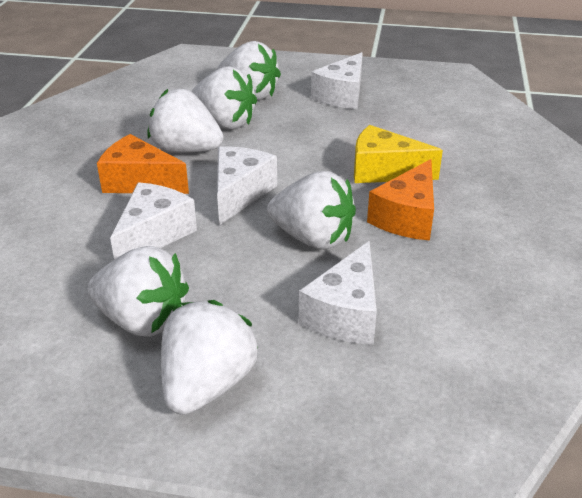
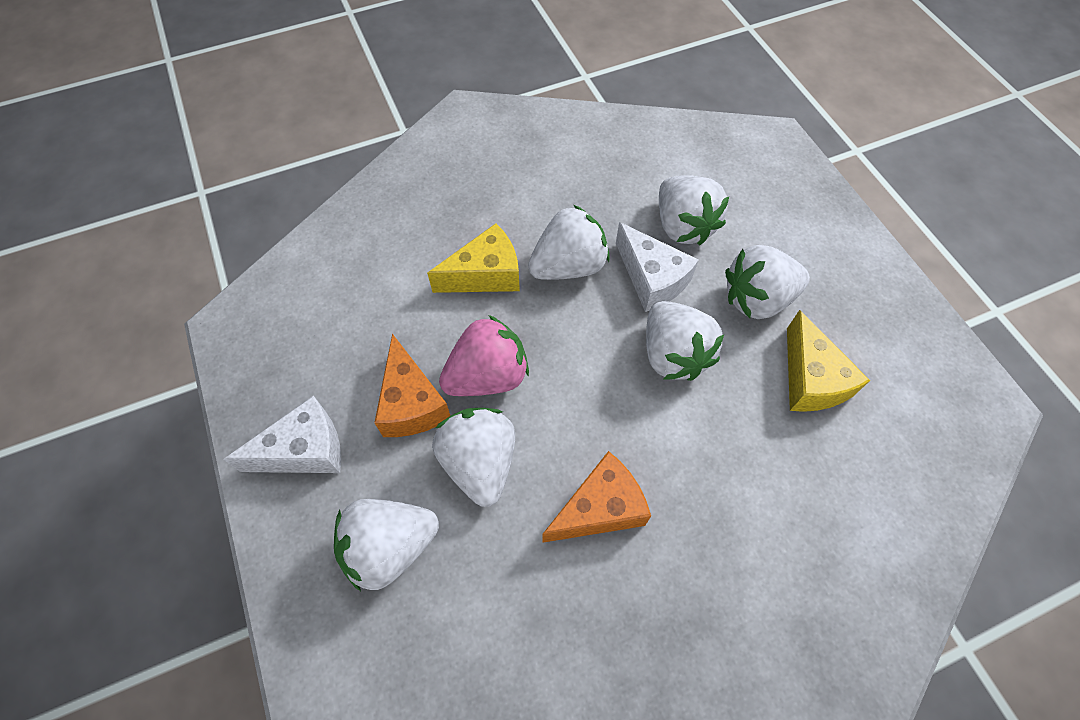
pink strawberry: 0 -> 1
white cheese: 4 -> 2
yellow cheese: 1 -> 2

